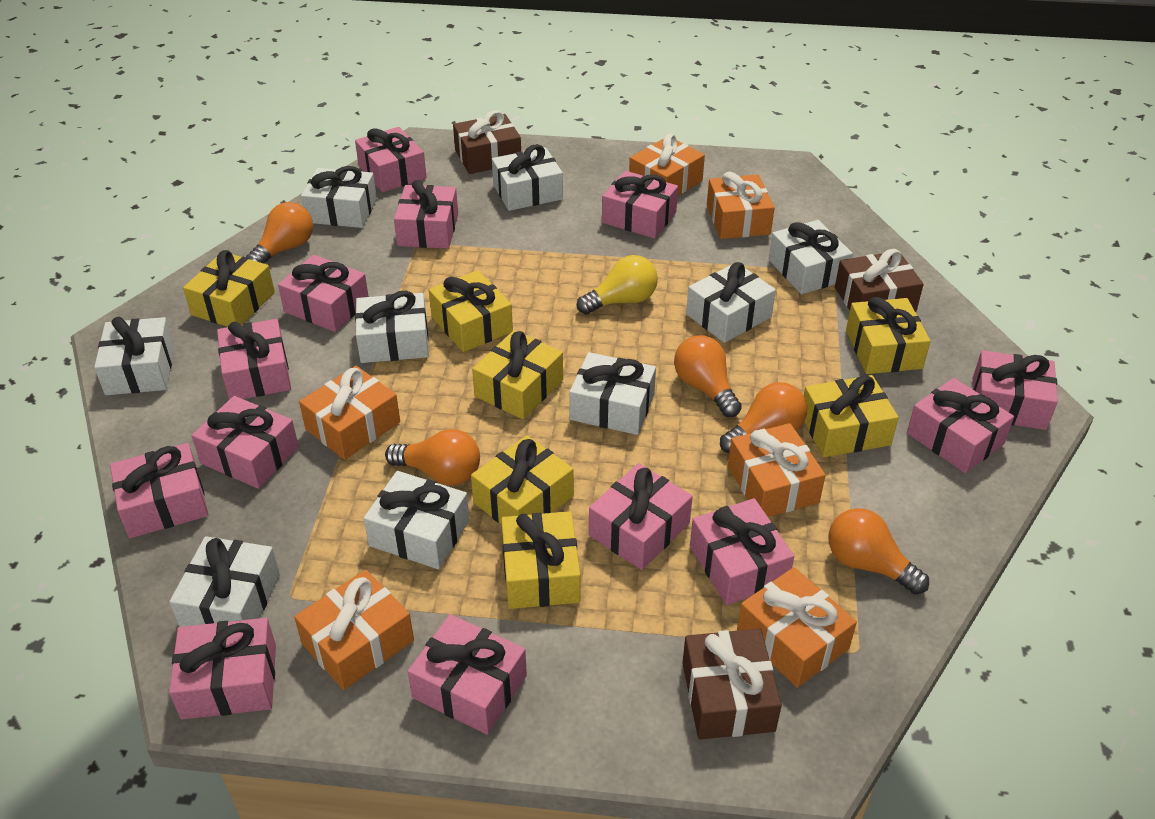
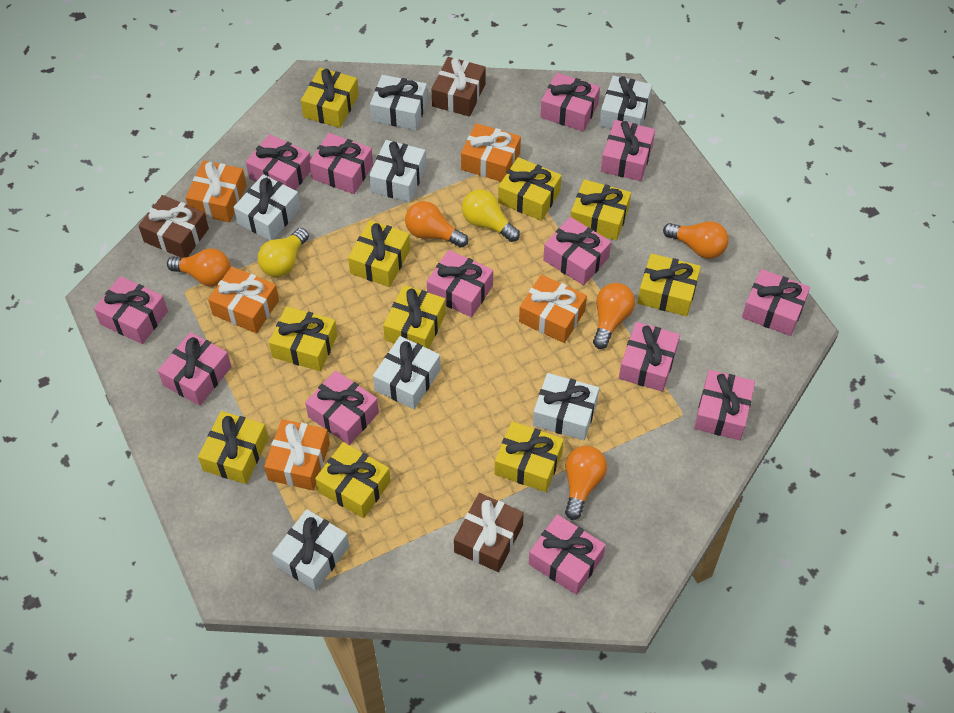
orange gift: 6 -> 5
white gift: 9 -> 7
yellow gift: 7 -> 10
yellow light bulb: 1 -> 2

